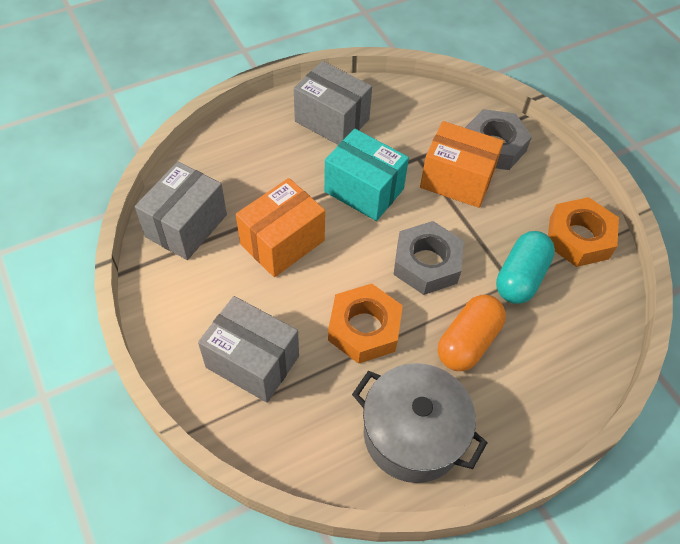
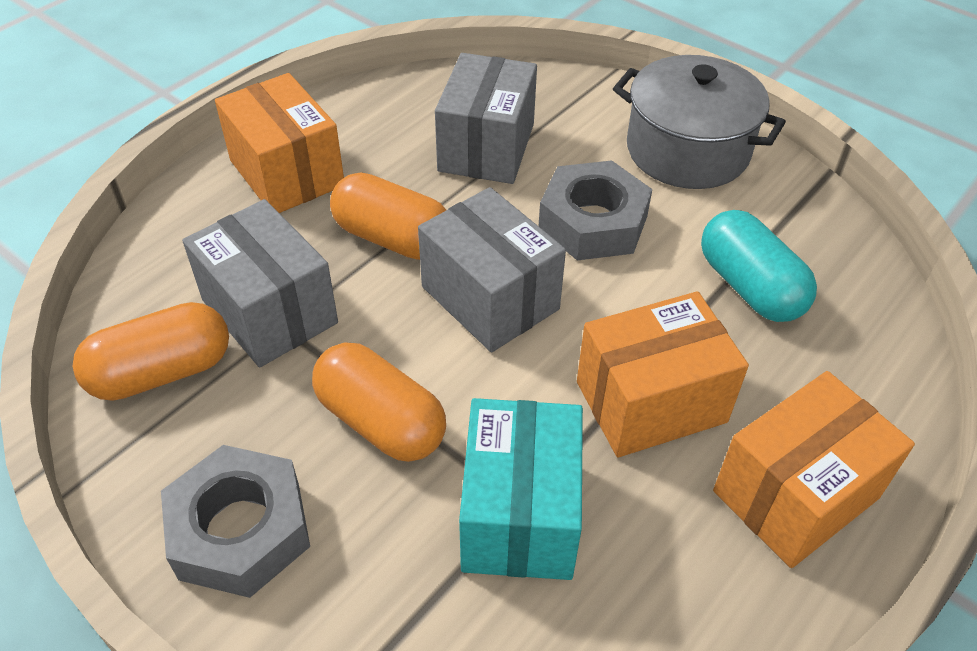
orange box: 2 -> 3
orange capsule: 1 -> 3
orange nut: 2 -> 0

